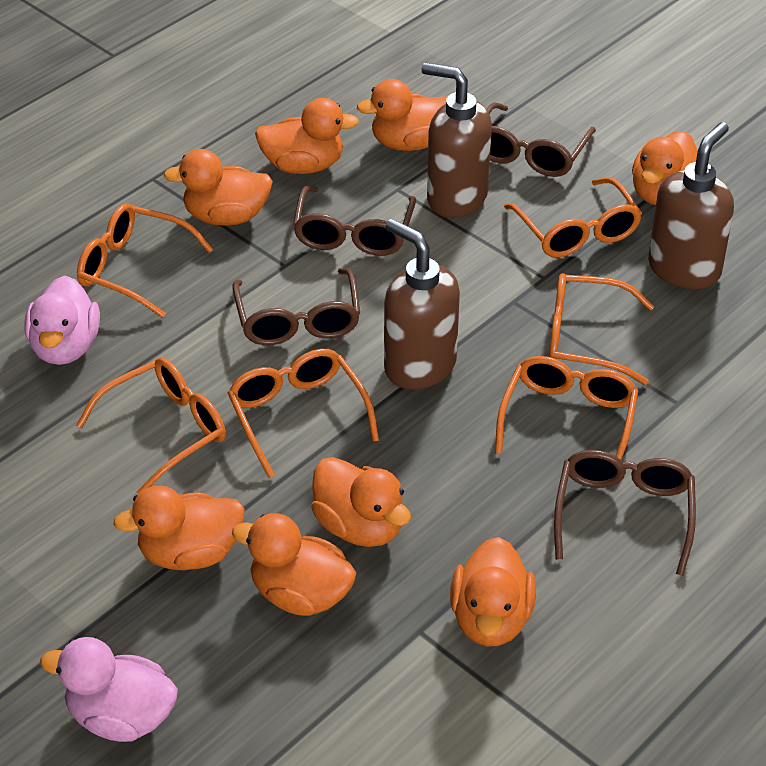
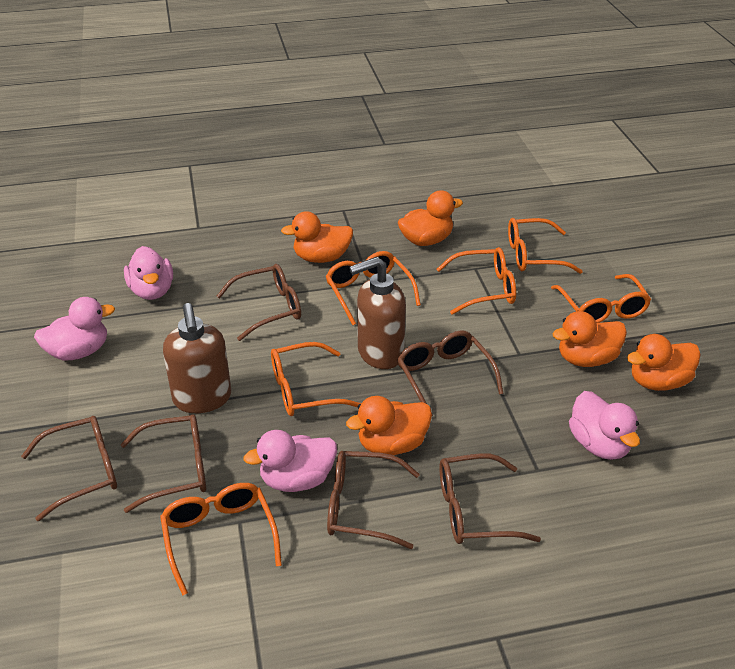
brown glasses: 4 -> 6
brown soap dispenser: 3 -> 2
orange duck: 8 -> 5
pink duck: 2 -> 4

